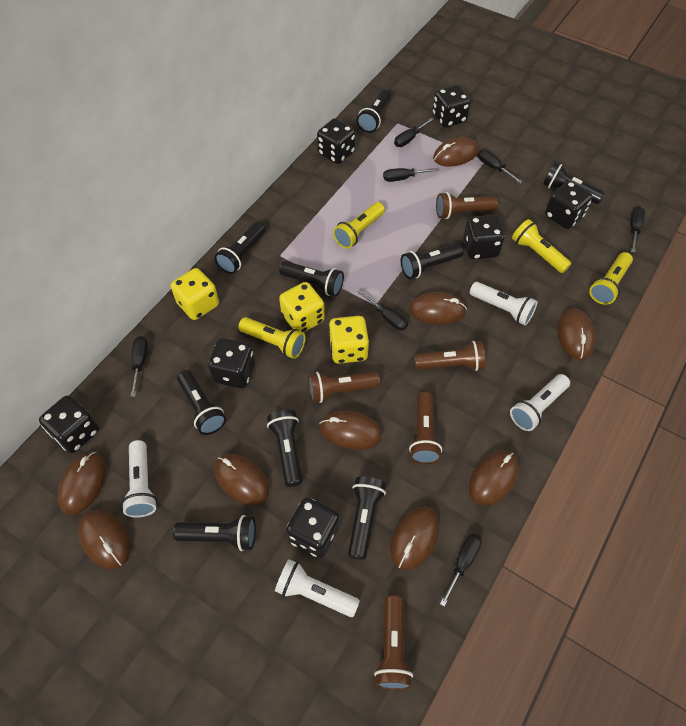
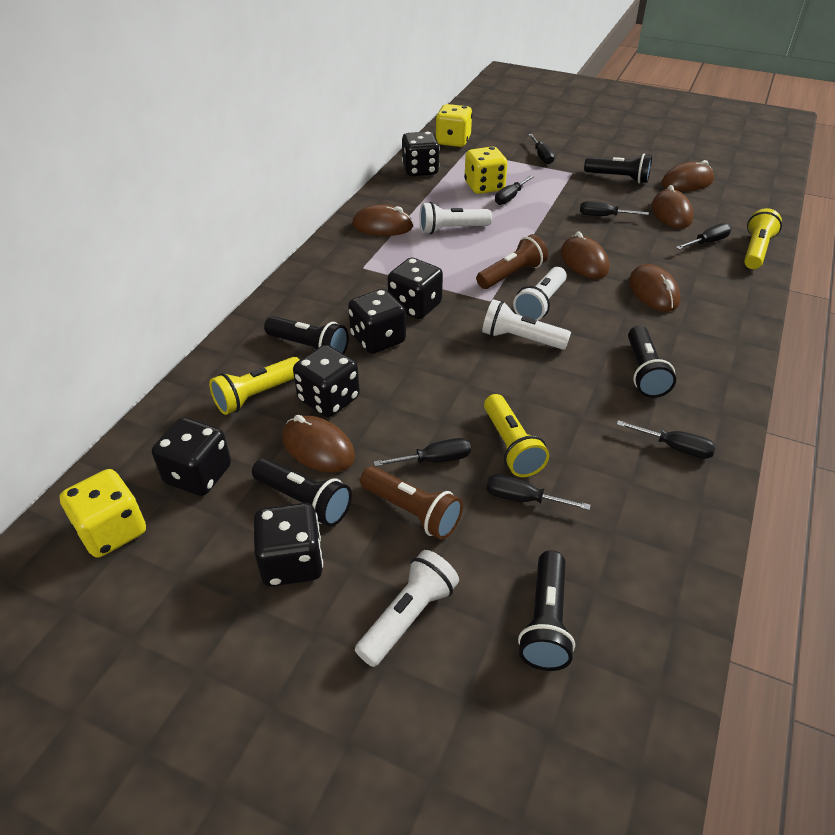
black dice: 7 -> 6
black flashlight: 9 -> 5
brown flashlight: 5 -> 2
brown mouse: 9 -> 6
yellow flashlight: 4 -> 3

